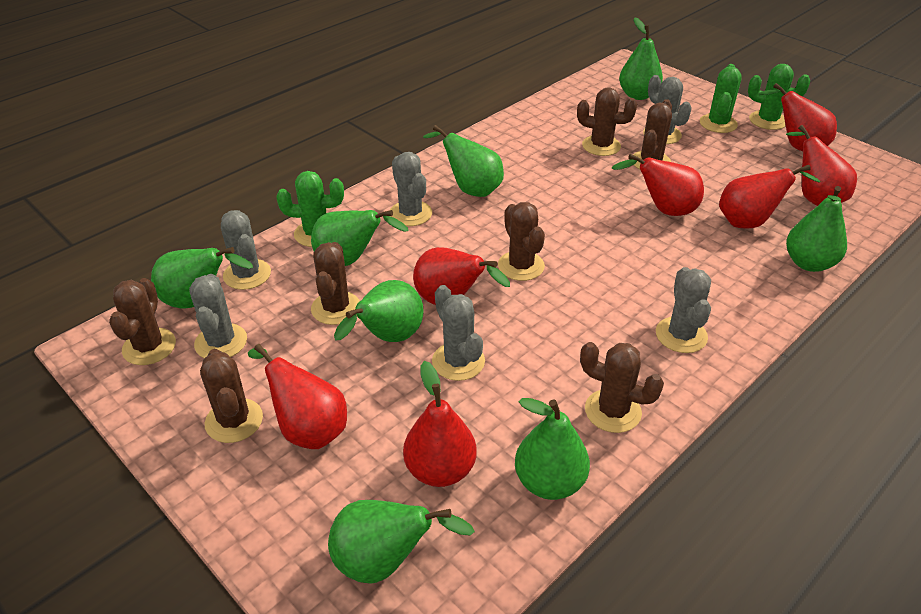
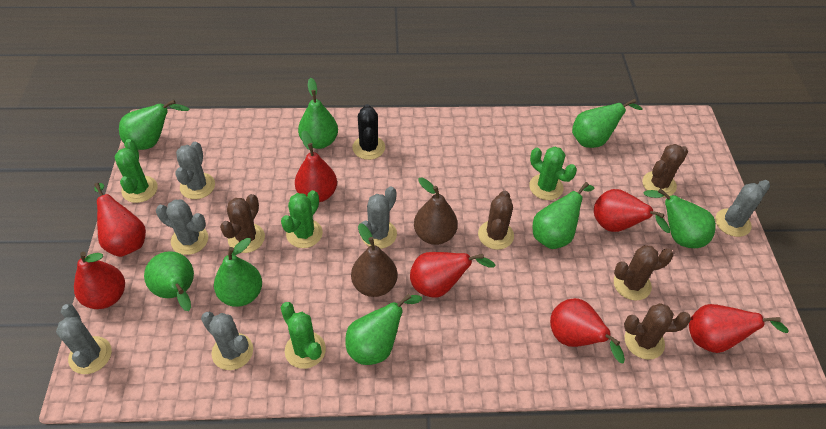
black cactus: 0 -> 1
brown cactus: 7 -> 5
brown pear: 0 -> 2
green cactus: 3 -> 4

